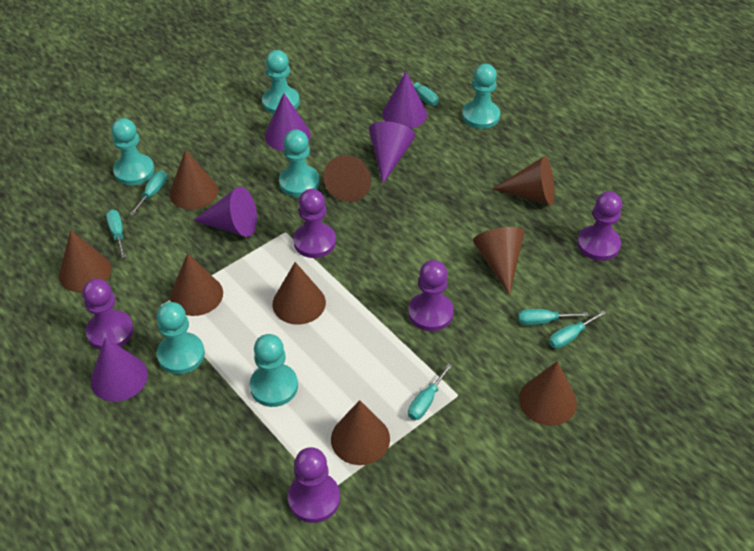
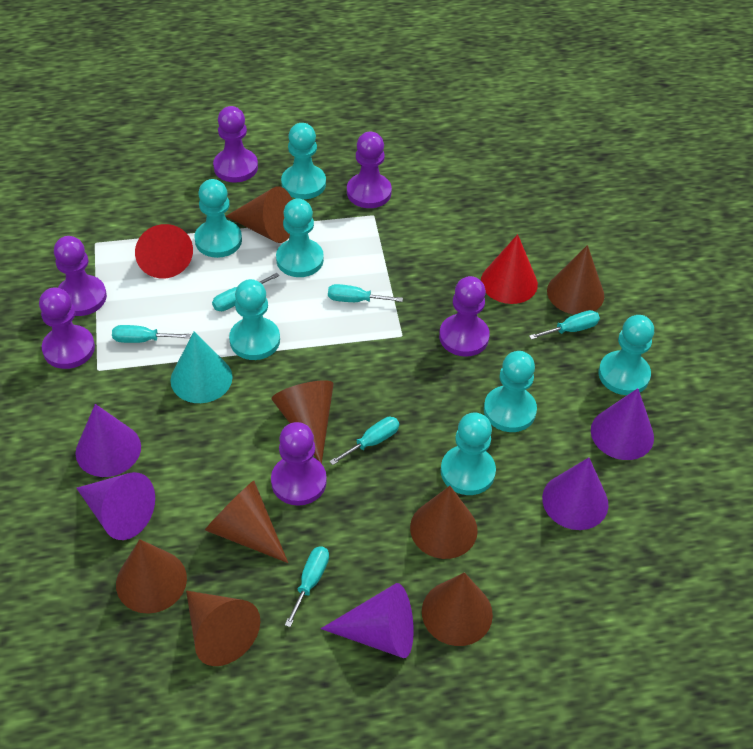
brown cone: 9 -> 8
purple pawn: 5 -> 6
red cone: 0 -> 2
turquoise cone: 0 -> 1
turquoise pawn: 6 -> 7

